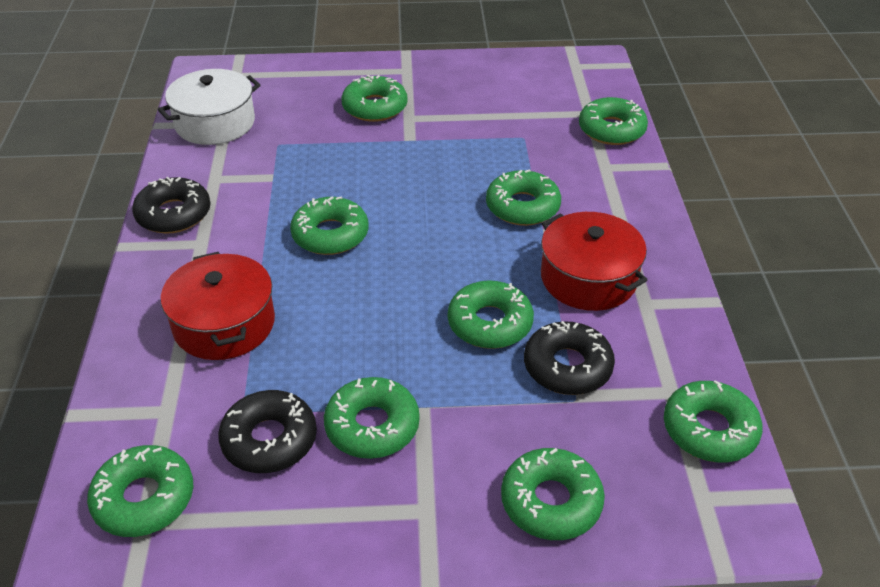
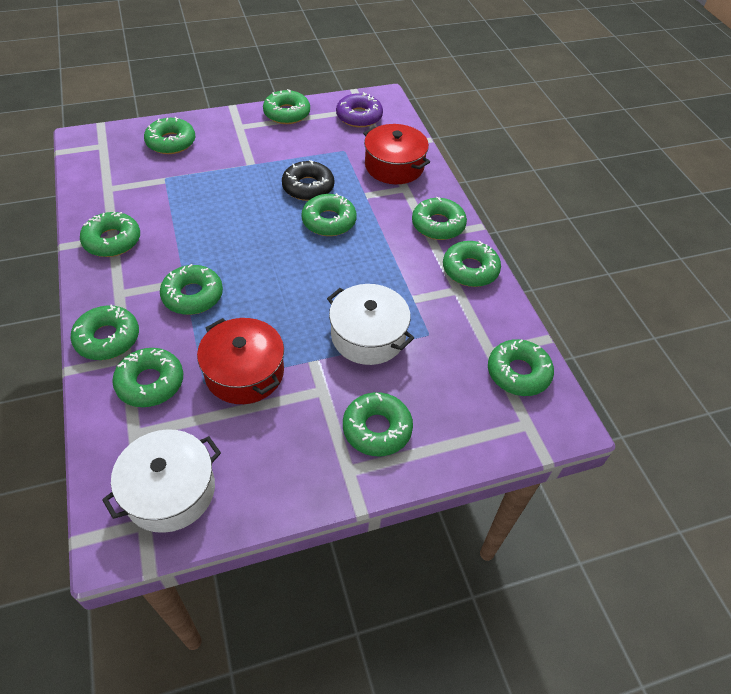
black donut: 3 -> 1
green donut: 9 -> 11
purple donut: 0 -> 1
white pot: 1 -> 2

